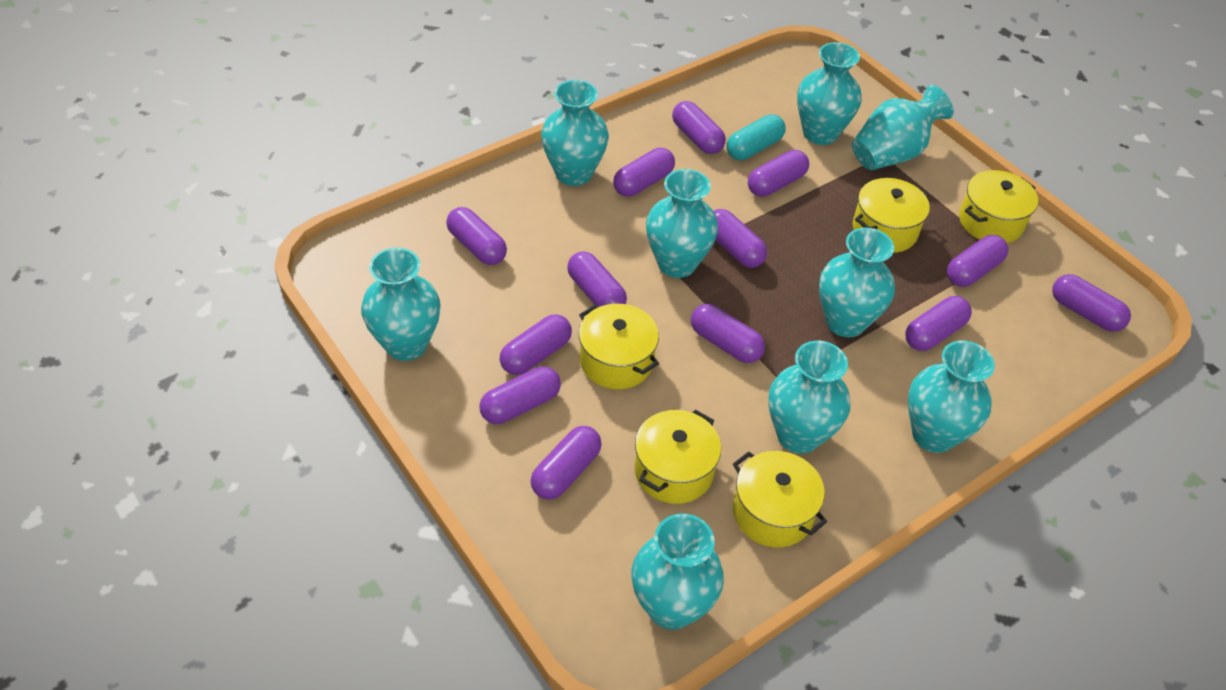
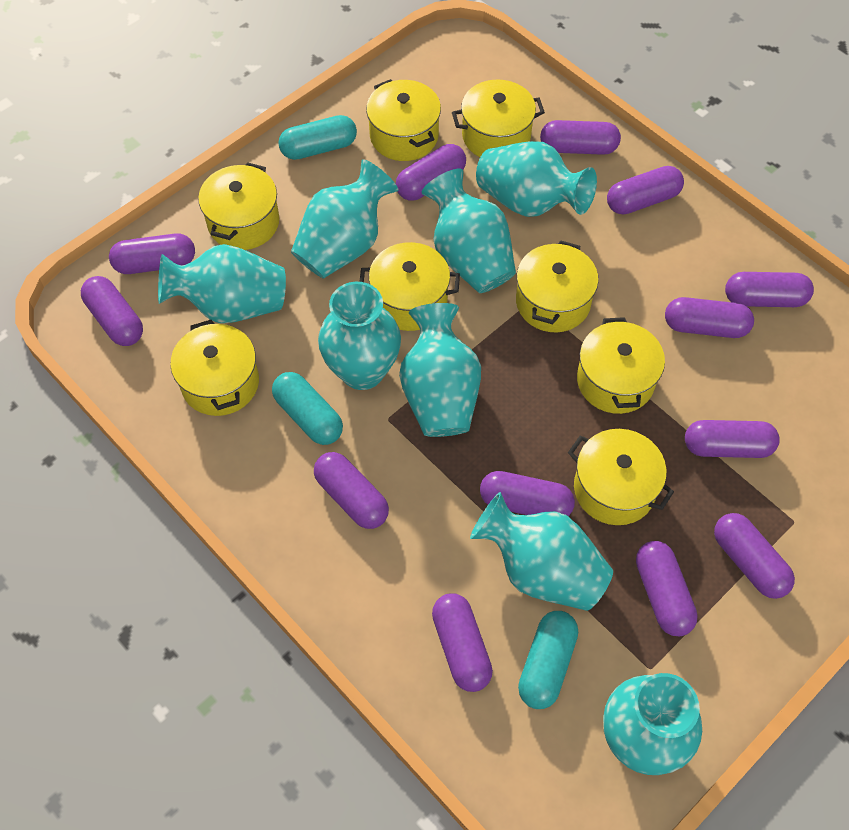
turquoise capsule: 1 -> 3
turquoise vase: 9 -> 8
yellow pot: 5 -> 8

